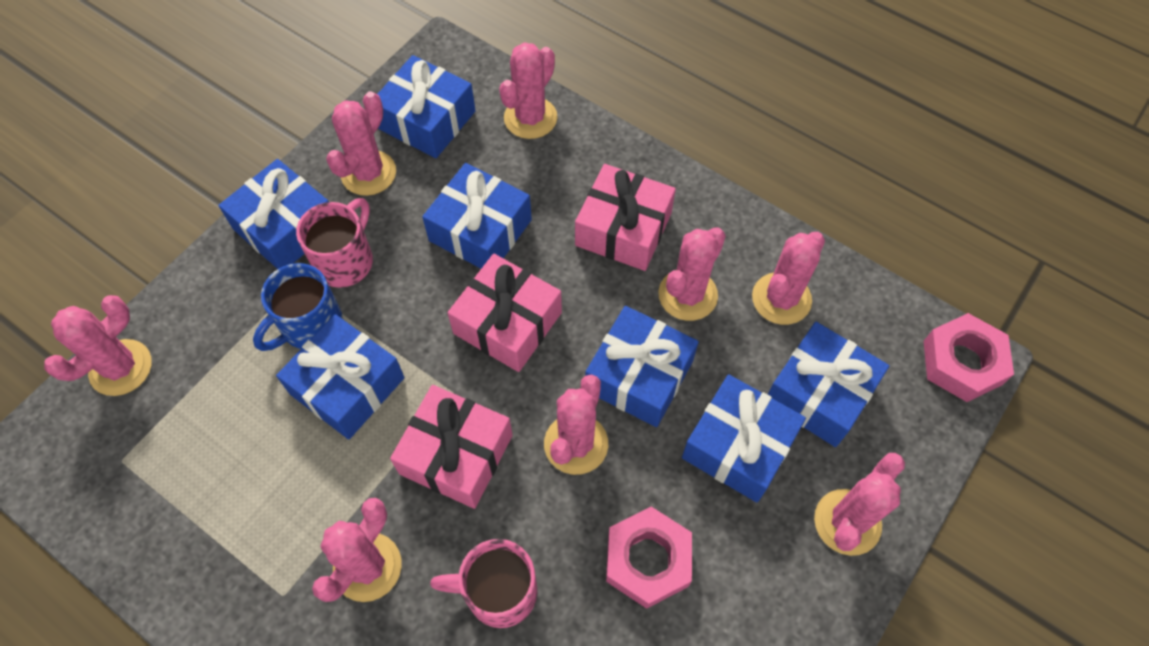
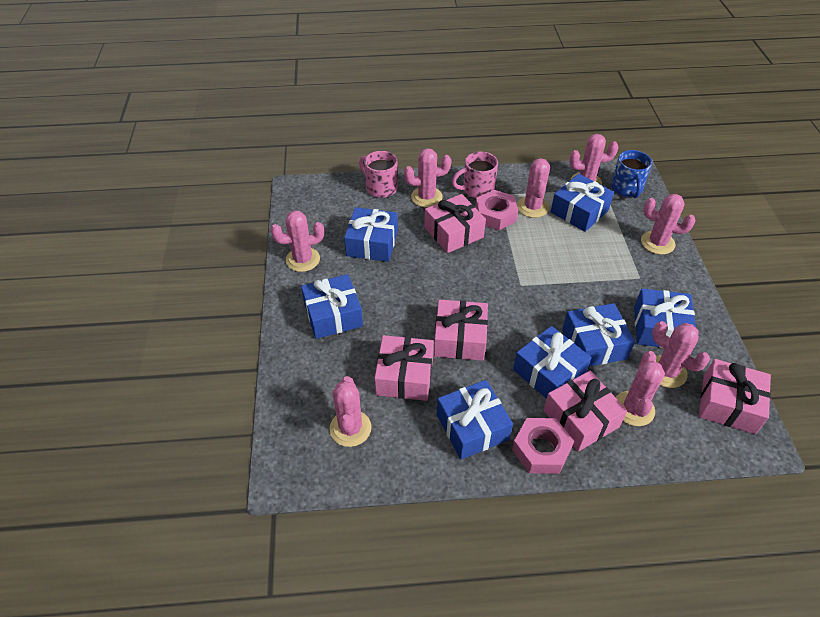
pink gift: 3 -> 5

